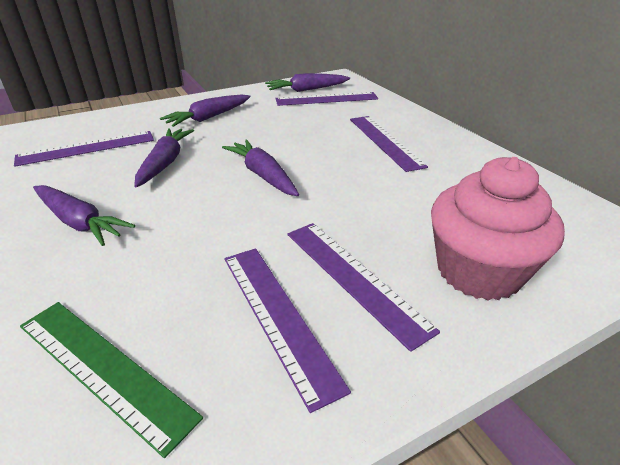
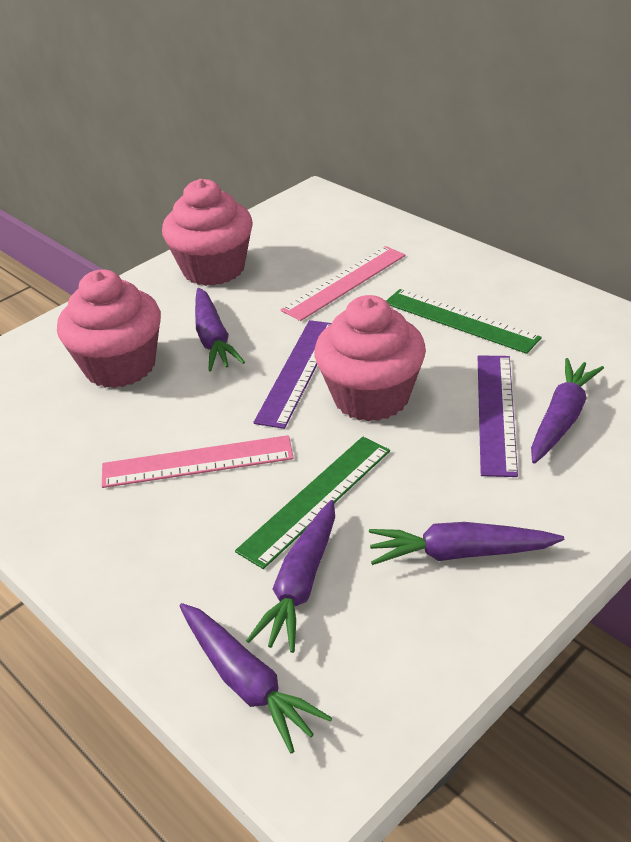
green ruler: 1 -> 2
pink cupcake: 1 -> 3
pink ruler: 0 -> 2
purple ruler: 5 -> 2

